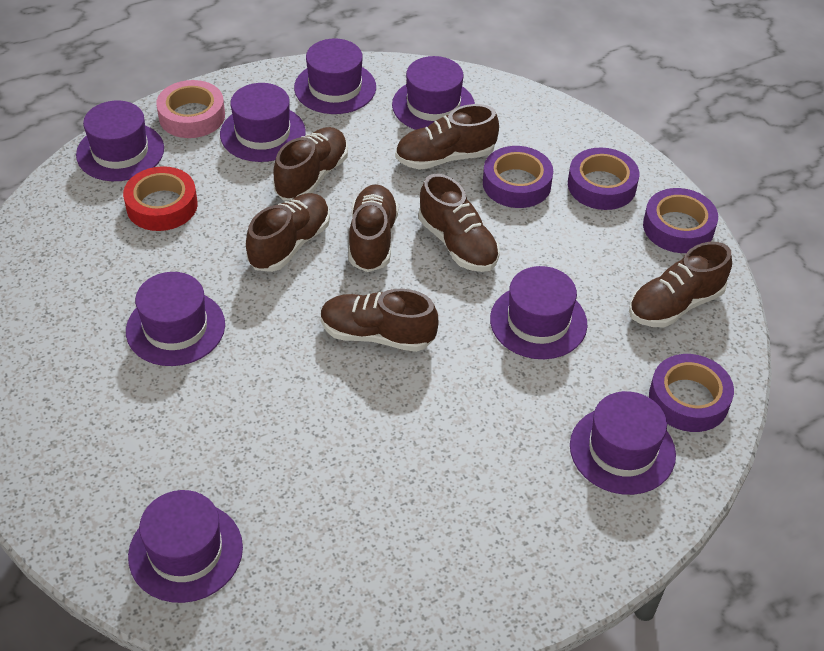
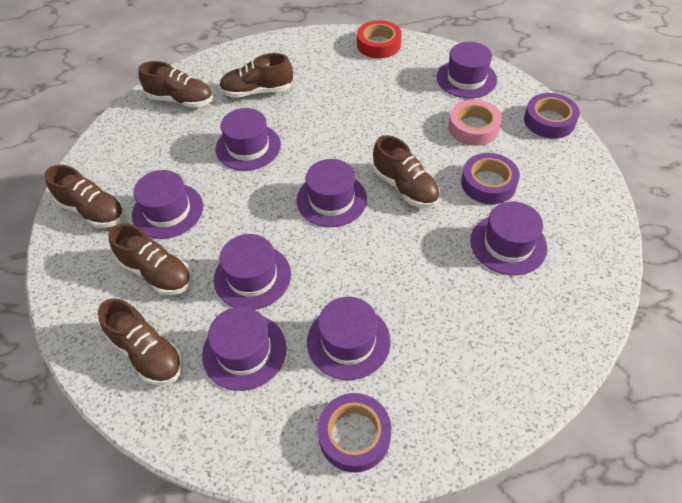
brown shoe: 7 -> 6
purple tape: 4 -> 3

